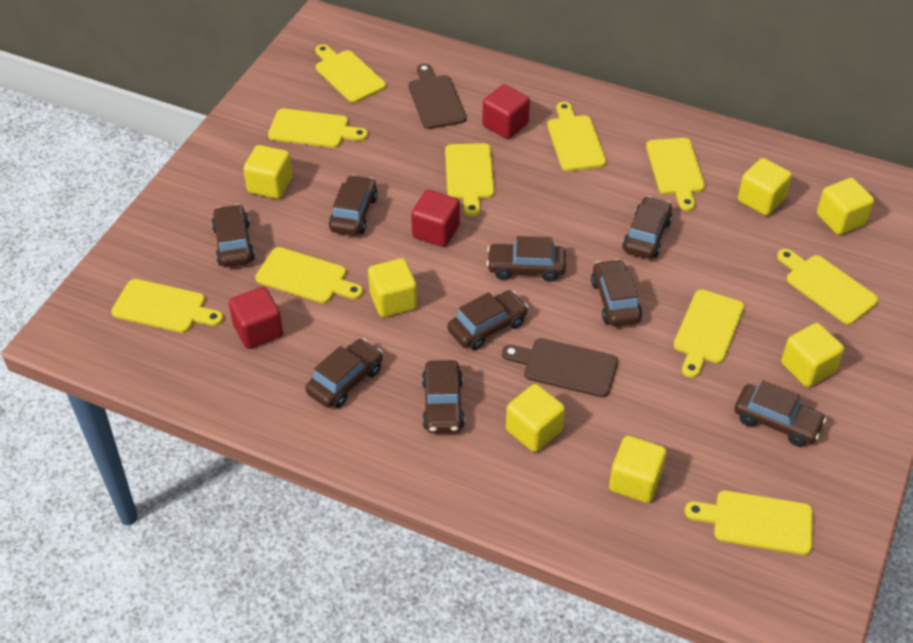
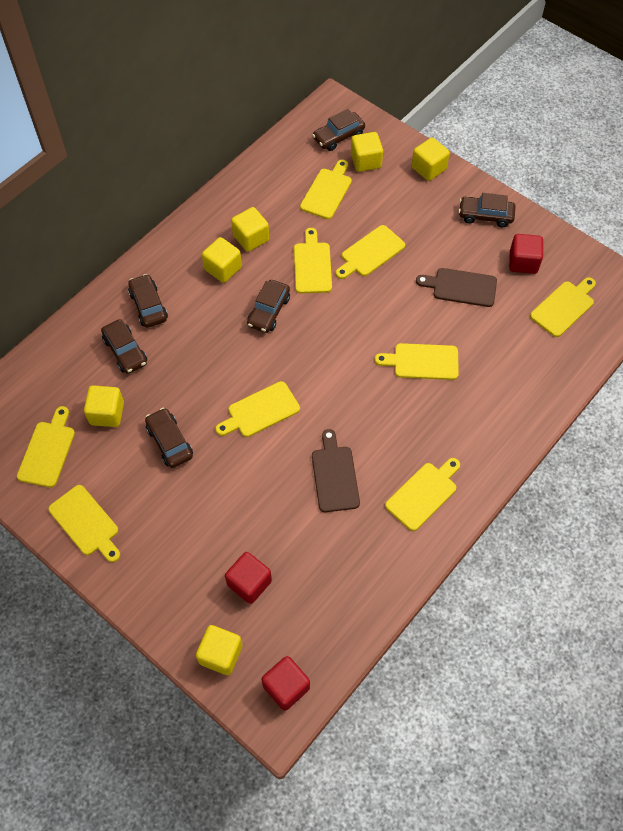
brown car: 9 -> 6
yellow cube: 7 -> 6
yellow cutting board: 10 -> 9

